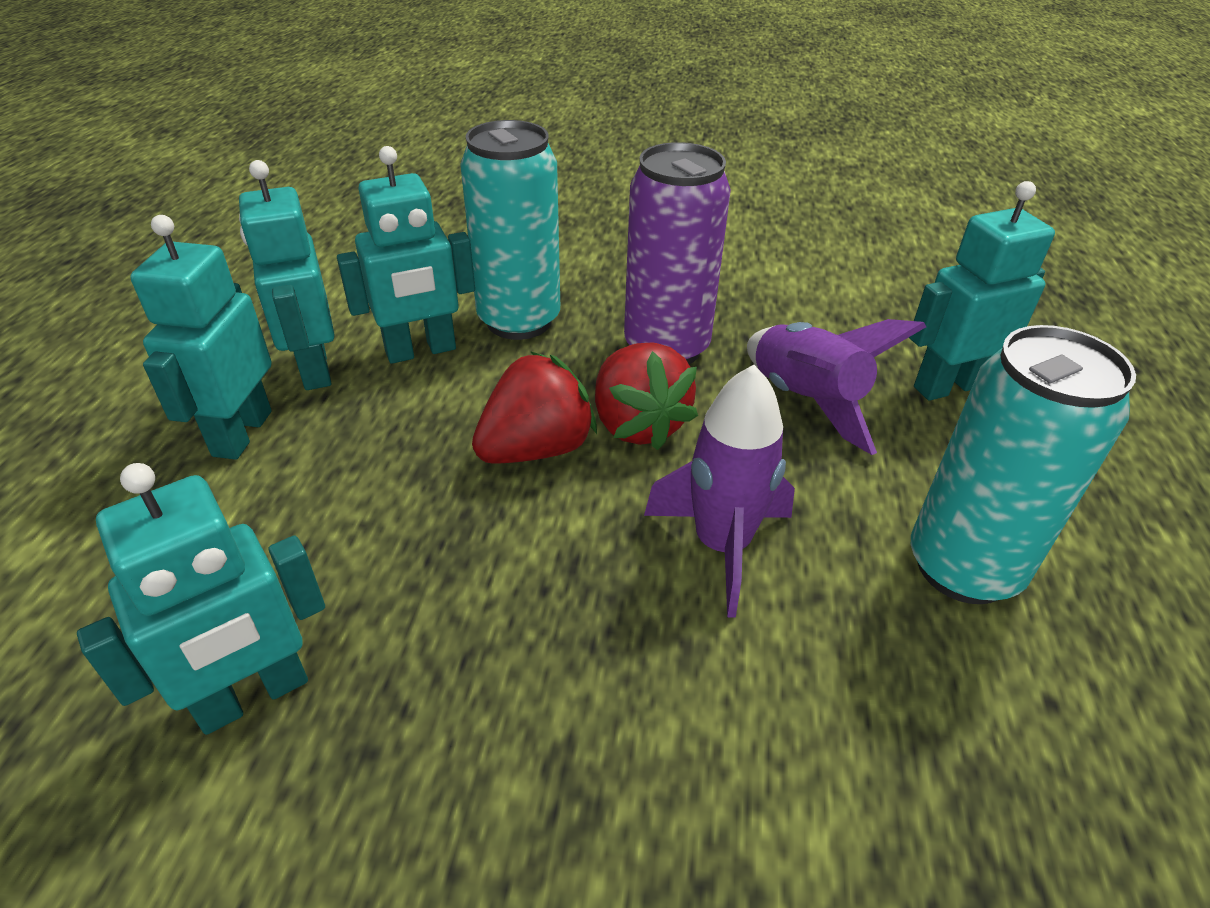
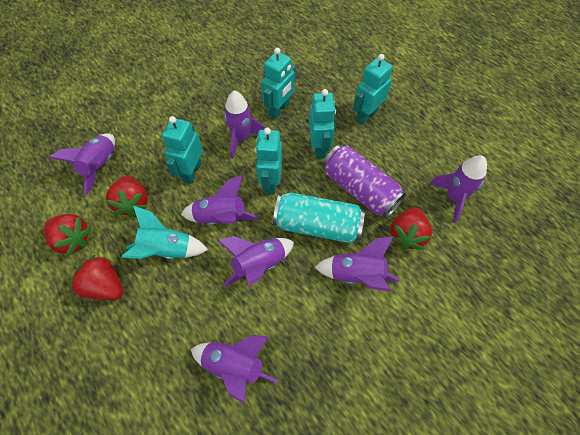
purple rocket: 2 -> 7
red strawberry: 2 -> 4
turquoise can: 2 -> 1
turquoise rocket: 0 -> 1

